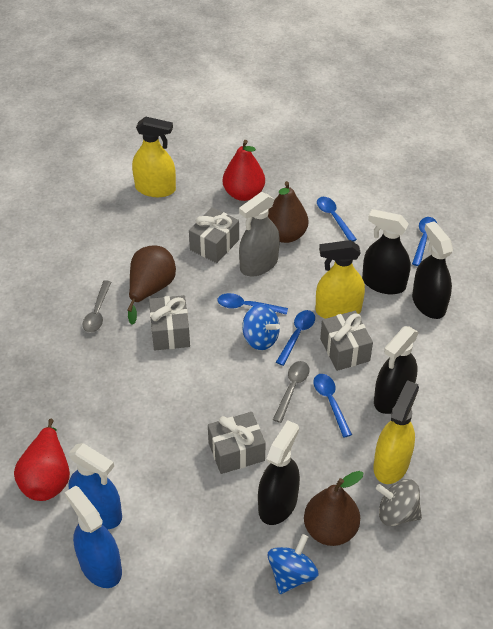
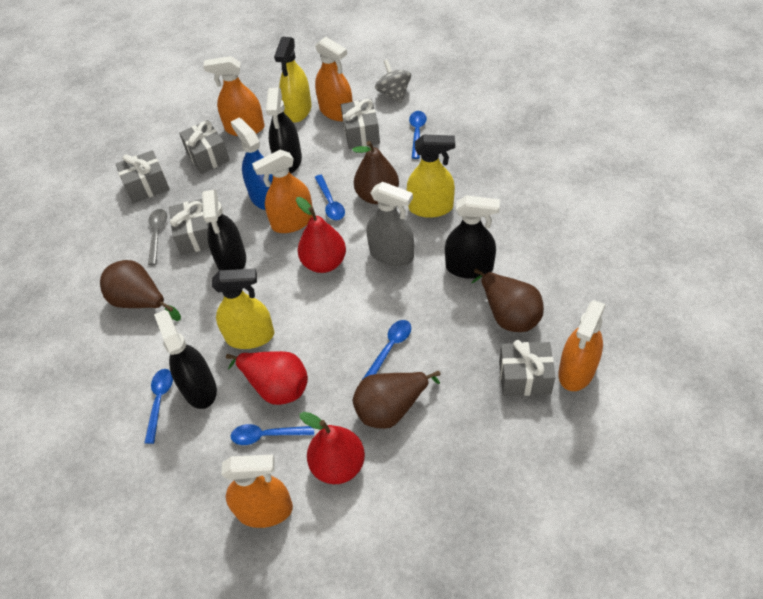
blue spinning top: 2 -> 0
blue spray bottle: 2 -> 1
brown pear: 3 -> 4
grey gift: 4 -> 5
grey spoon: 2 -> 1
orange spray bottle: 0 -> 5
red pear: 2 -> 3

